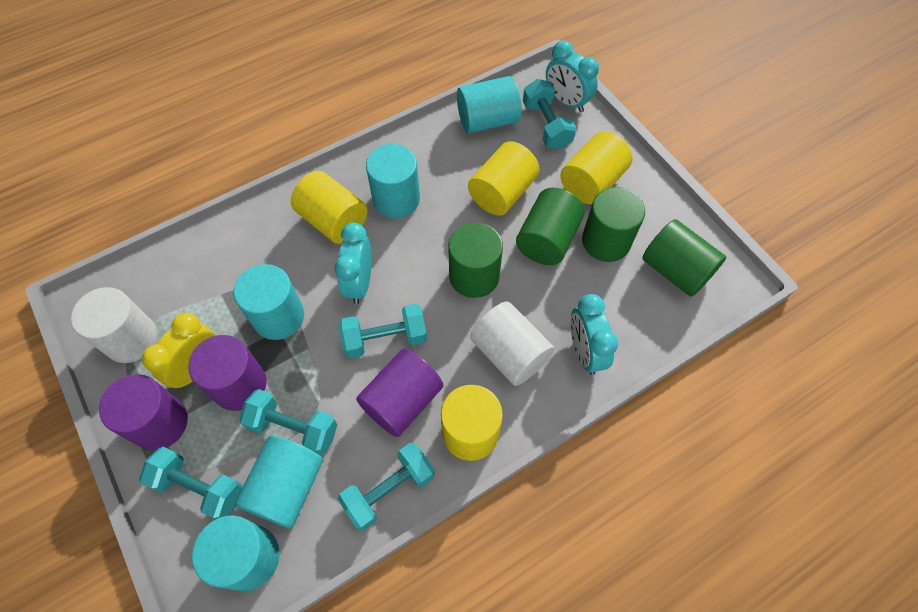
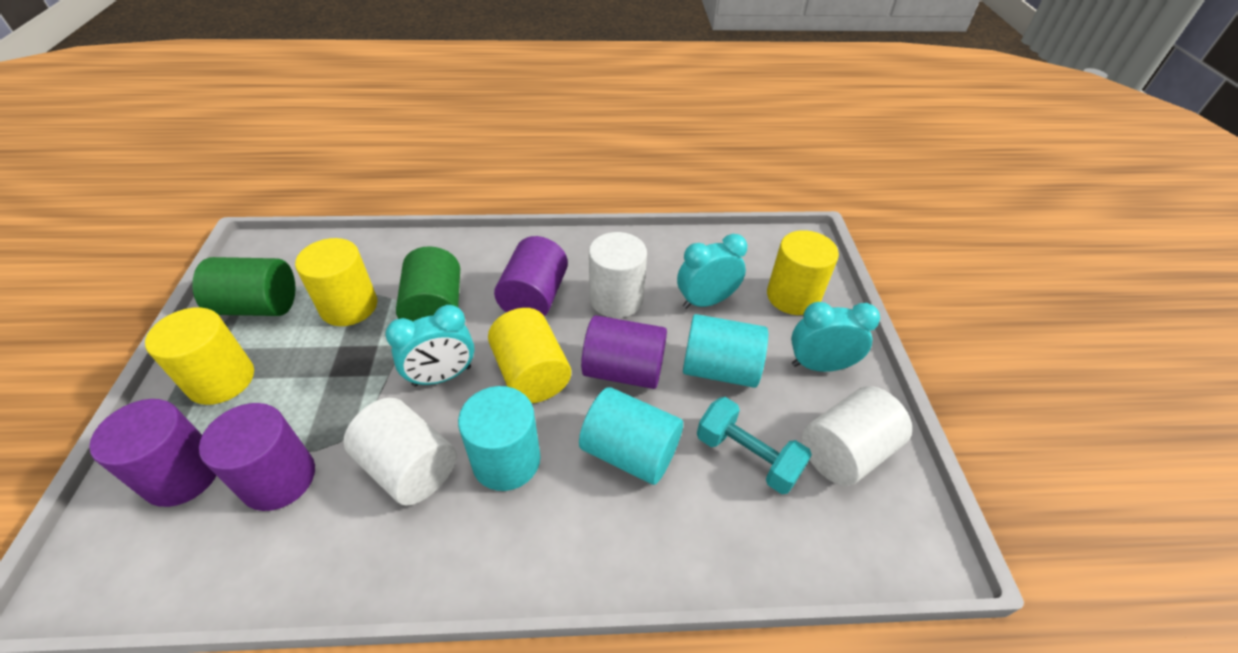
green cylinder: 4 -> 2
purple cylinder: 3 -> 4
turquoise cylinder: 5 -> 3
turquoise dumbbell: 5 -> 1
white cylinder: 2 -> 3
yellow clock: 1 -> 0

